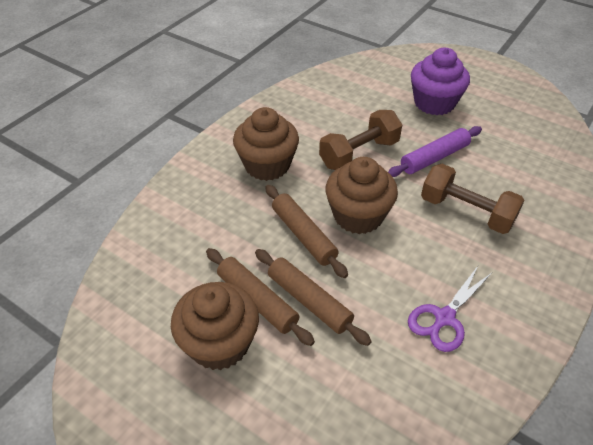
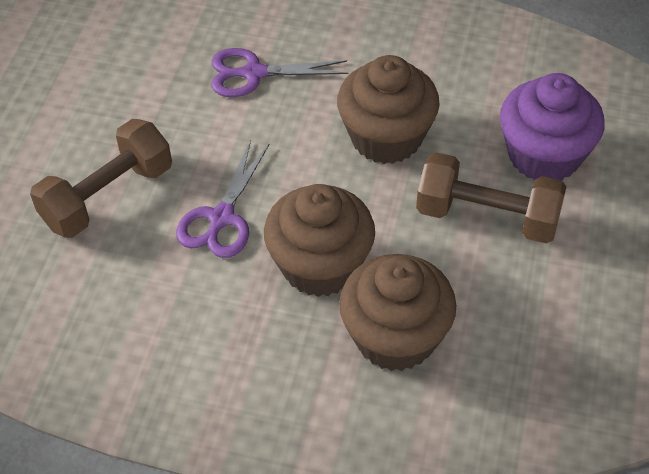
brown rolling pin: 3 -> 0
purple rolling pin: 1 -> 0
purple scissors: 1 -> 2

